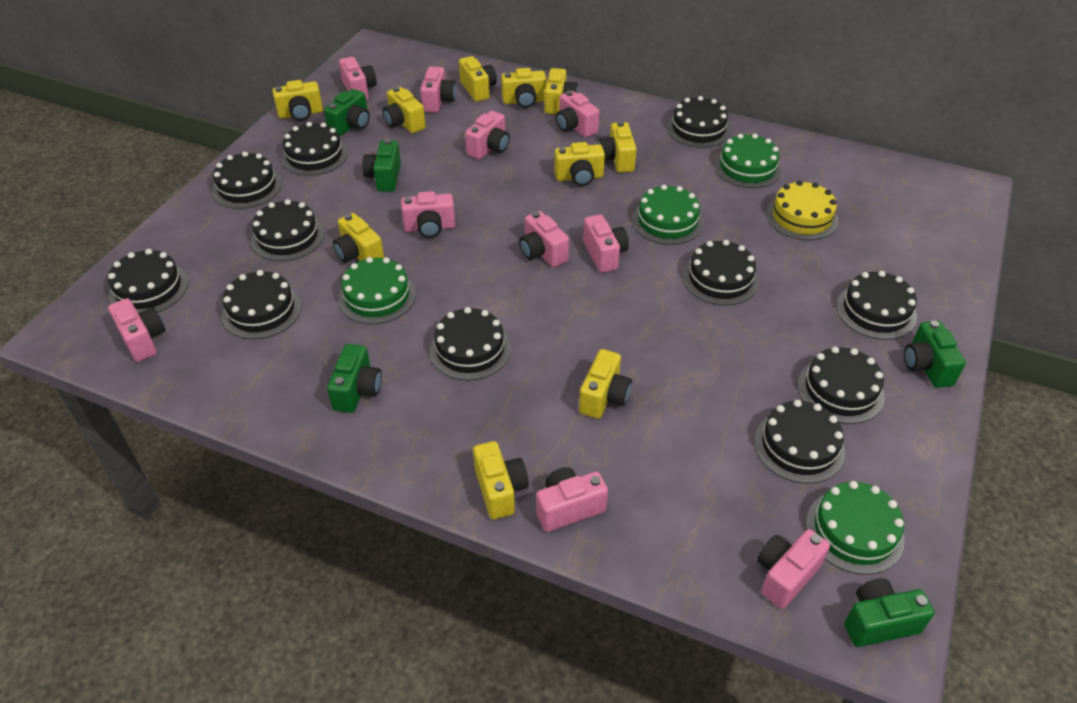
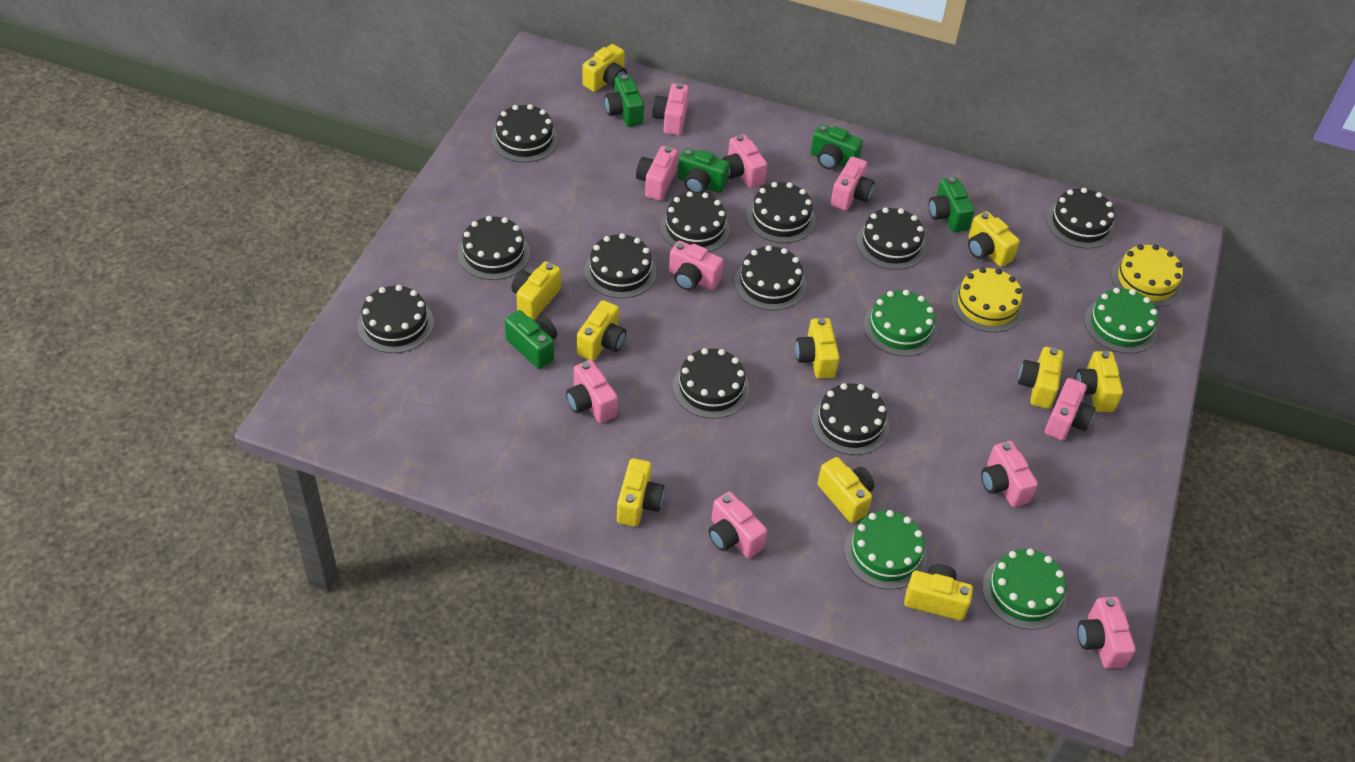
yellow cake: 1 -> 2

